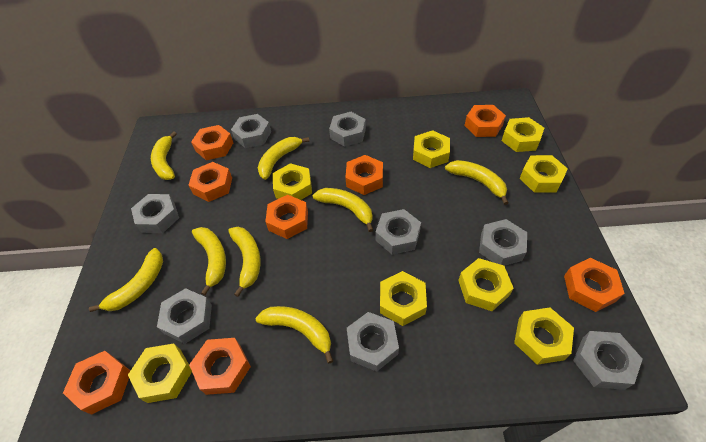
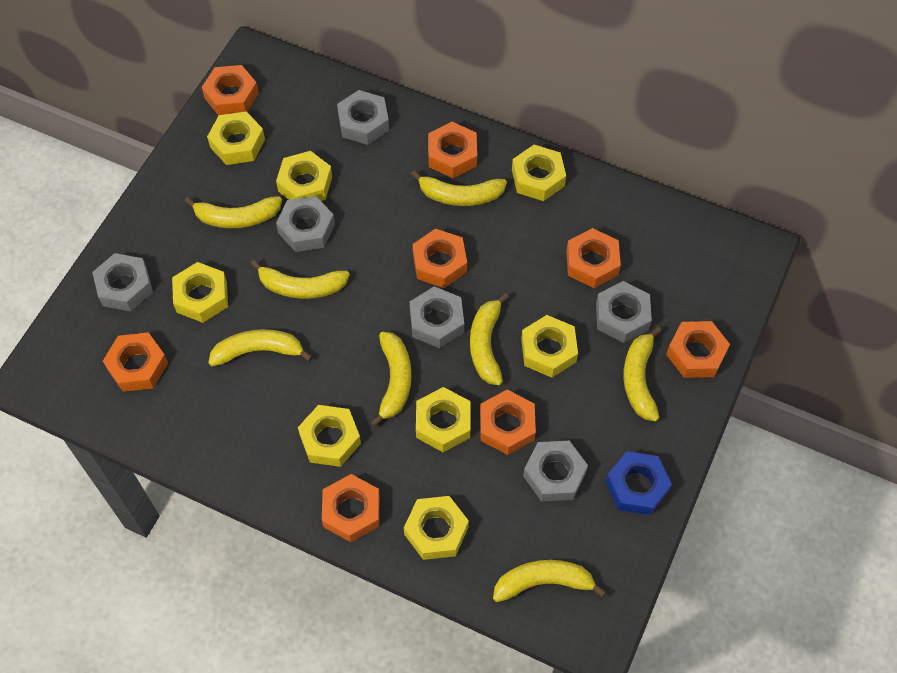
blue nut: 0 -> 1
grey nut: 8 -> 6

